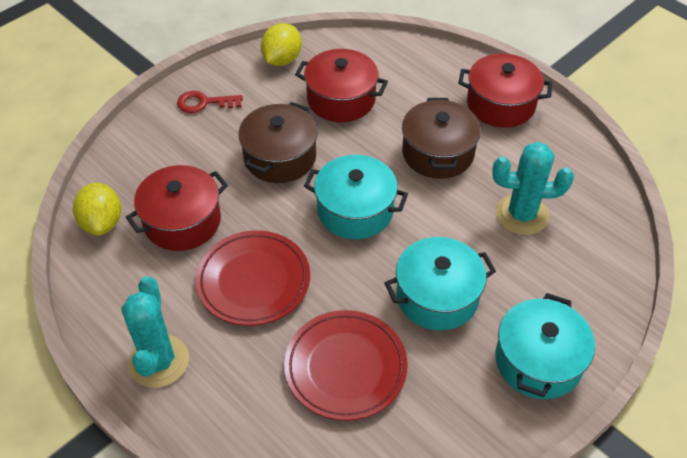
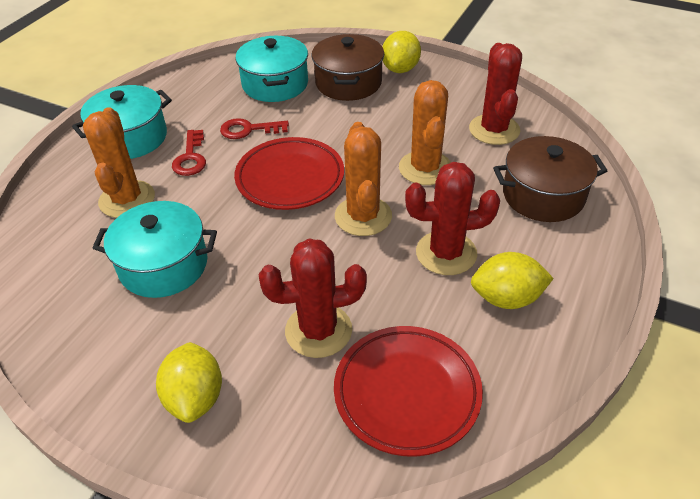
orange cactus: 0 -> 3
red cactus: 0 -> 3
red key: 1 -> 2
red pot: 3 -> 0
turquoise cactus: 2 -> 0
yellow lemon: 2 -> 3

